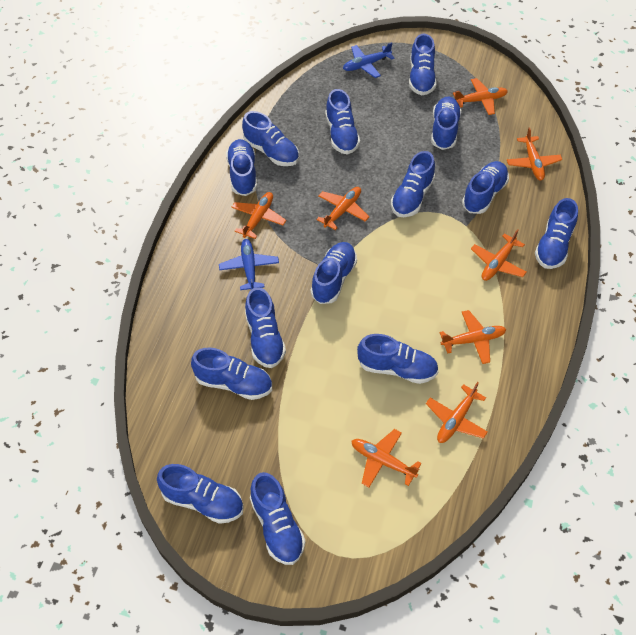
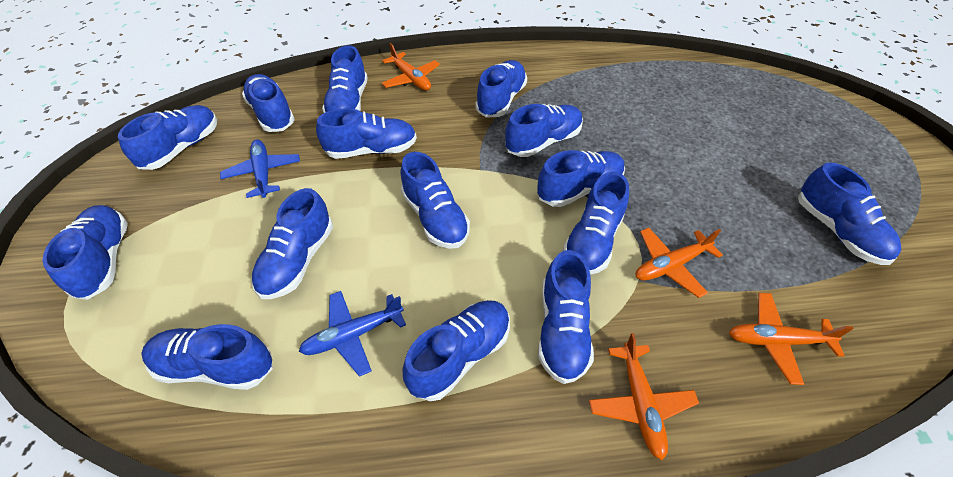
blue shoe: 14 -> 15
orange plane: 8 -> 4

